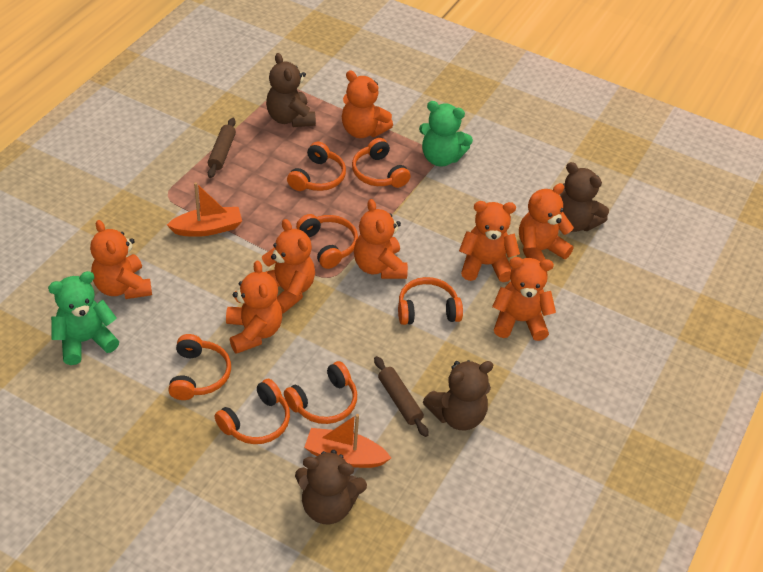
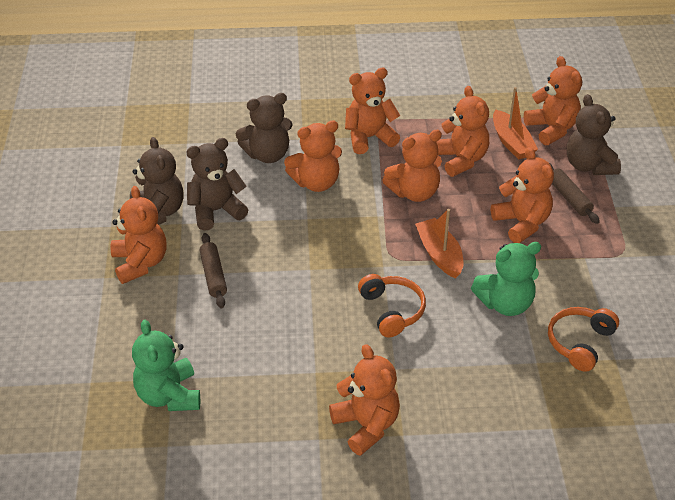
orange headphones: 7 -> 2

